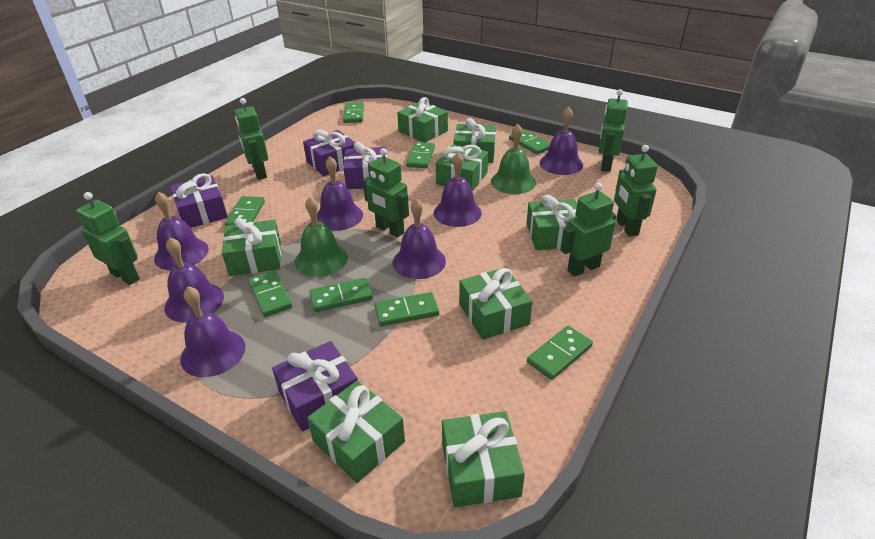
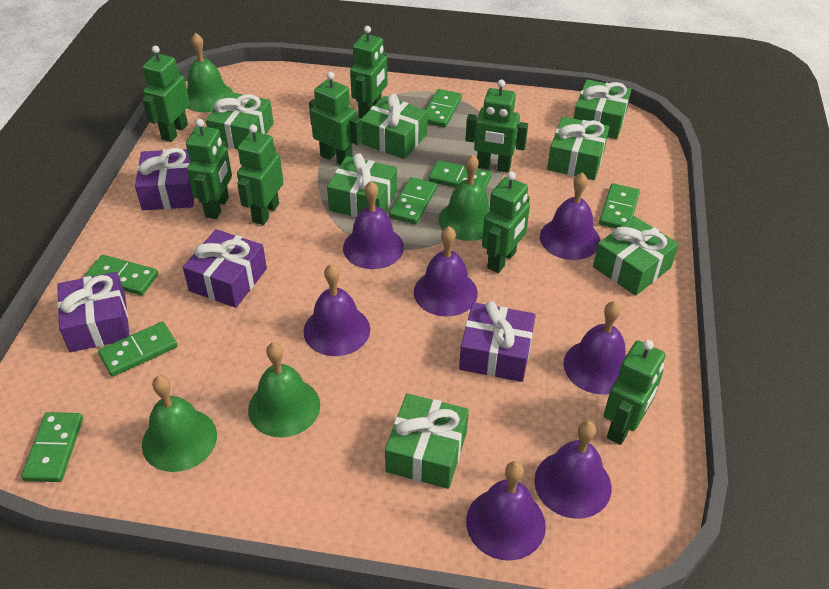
green bell: 2 -> 4
green domino: 8 -> 7
green gift: 8 -> 7
green robot: 6 -> 8

